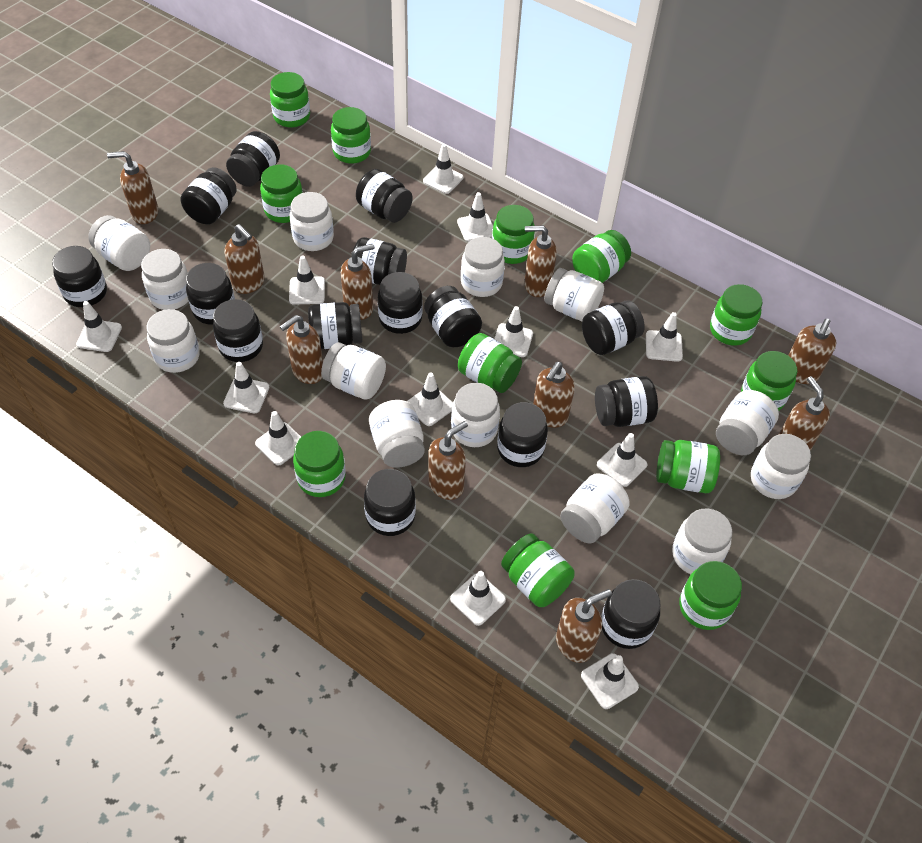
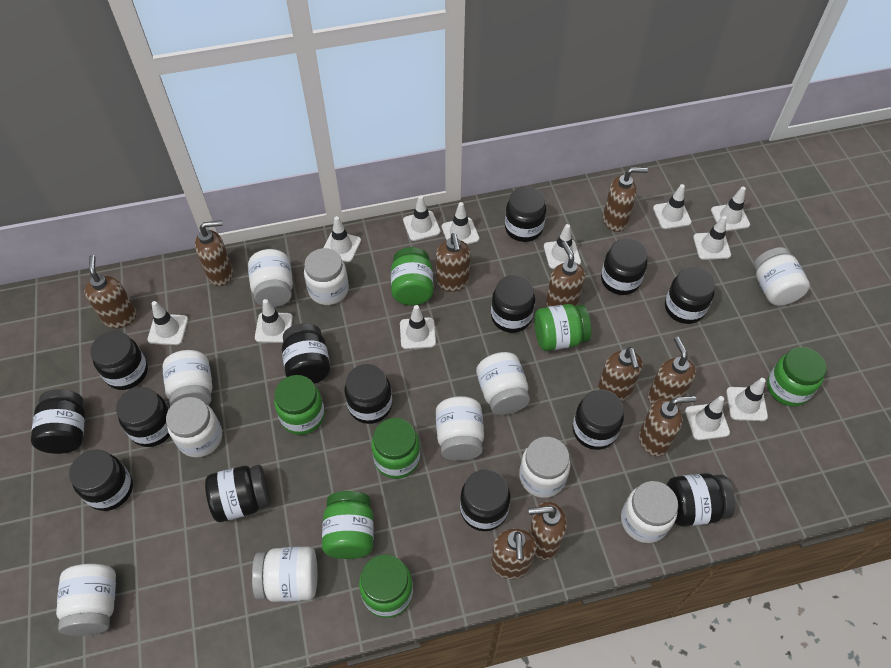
black jar: 15 -> 14
green jar: 12 -> 7
white jar: 13 -> 11

